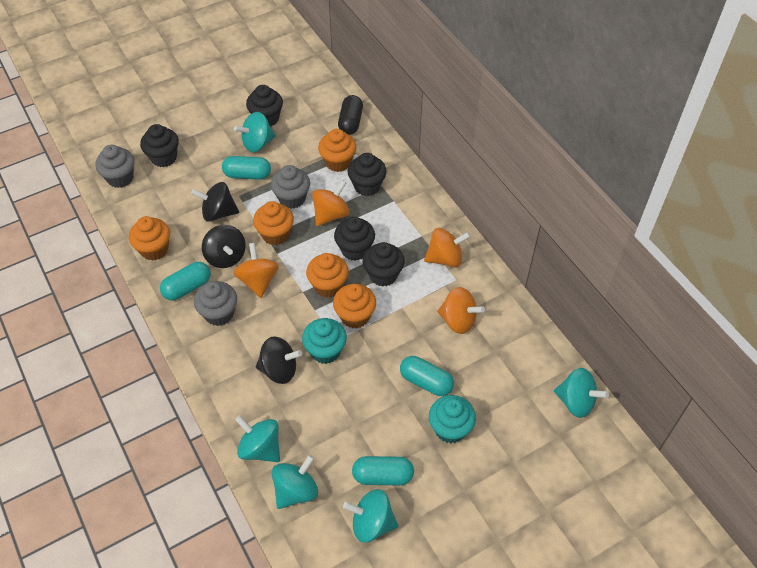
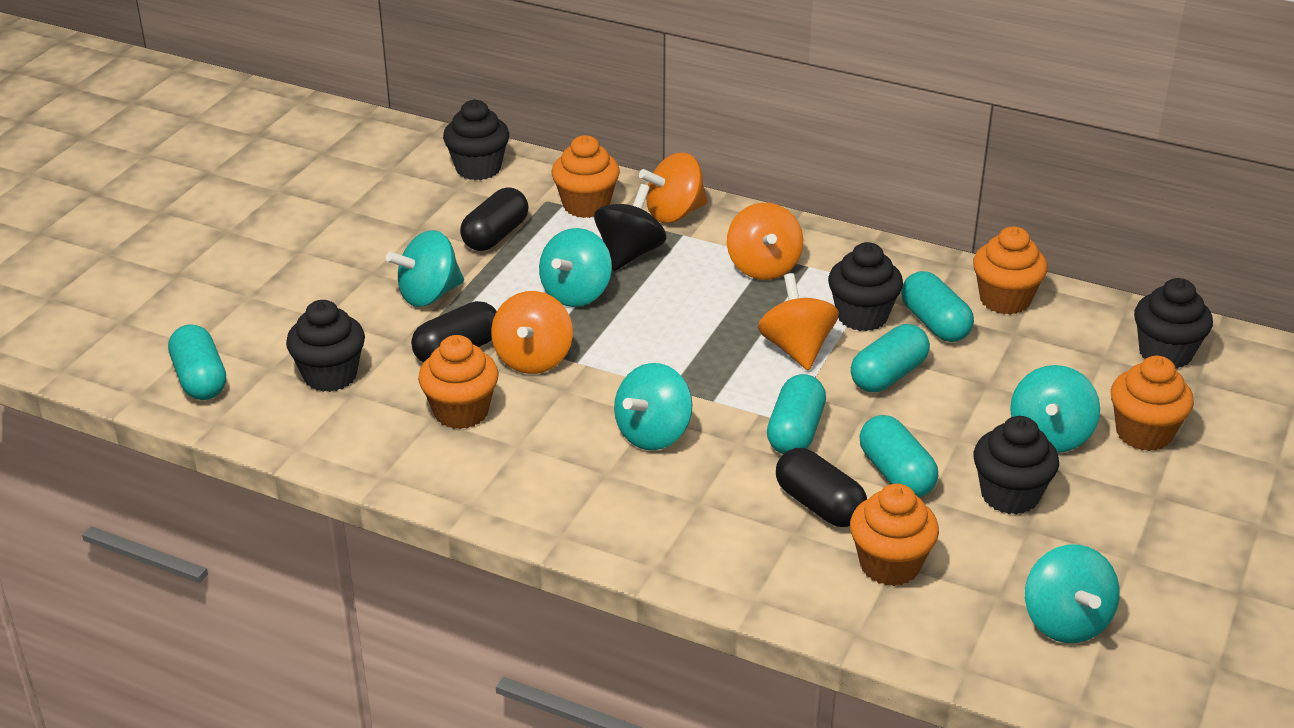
black capsule: 1 -> 3
black spinning top: 3 -> 1
grey cupcake: 3 -> 0
turquoise capsule: 4 -> 5
turquoise cupcake: 2 -> 0

